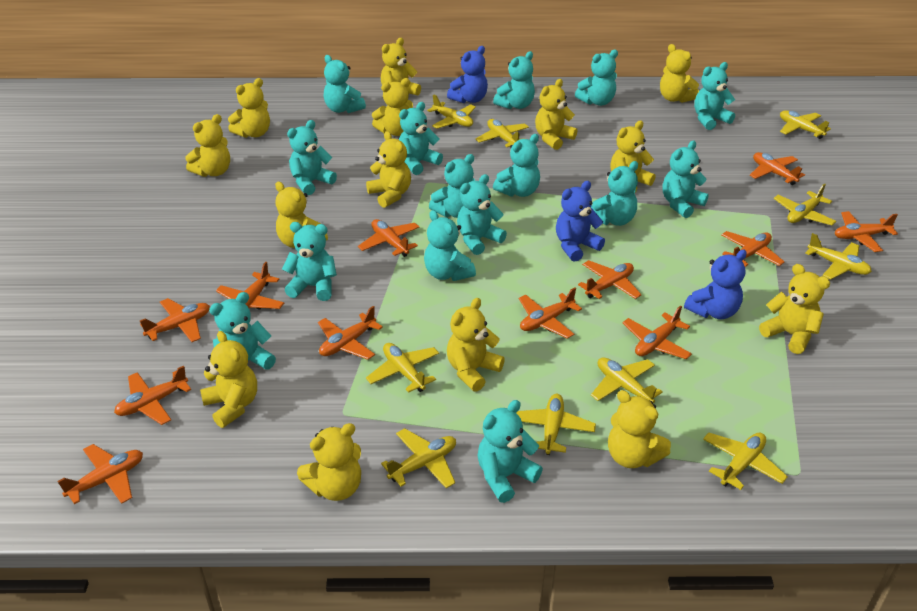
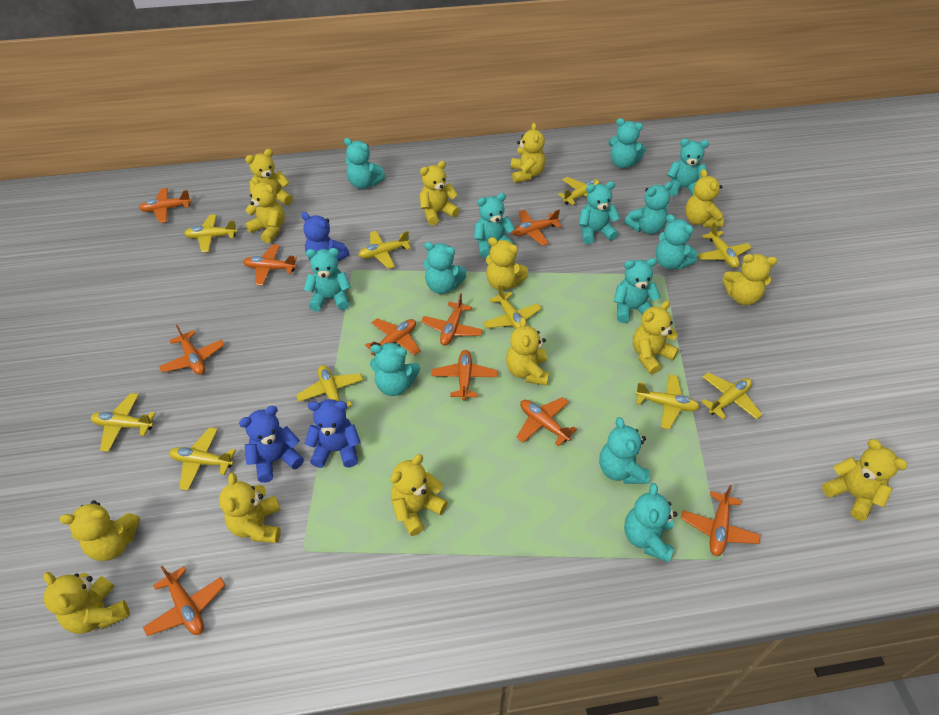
orange plane: 12 -> 10
turquoise teddy bear: 15 -> 13

